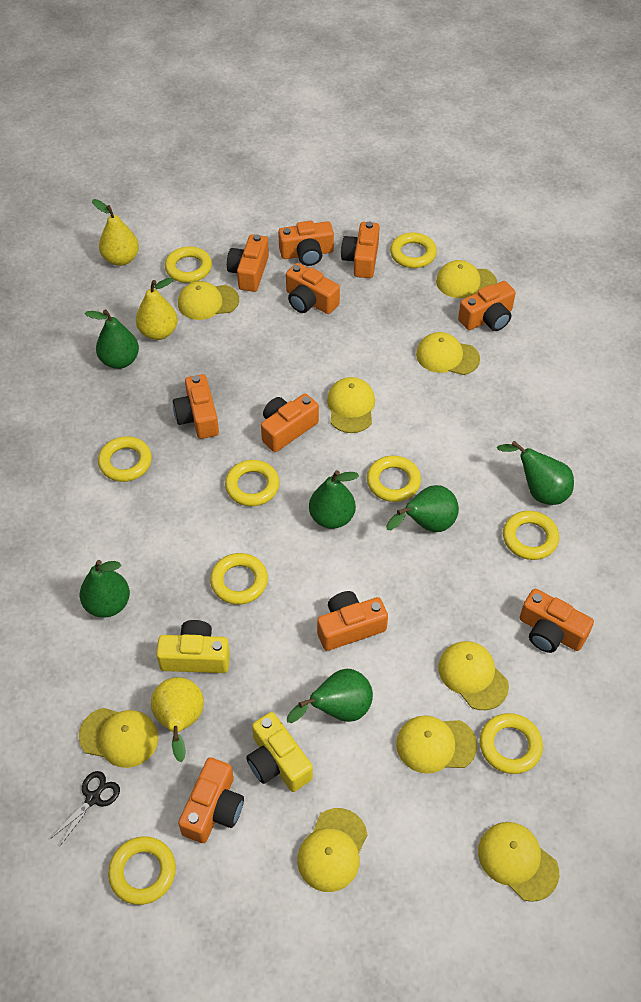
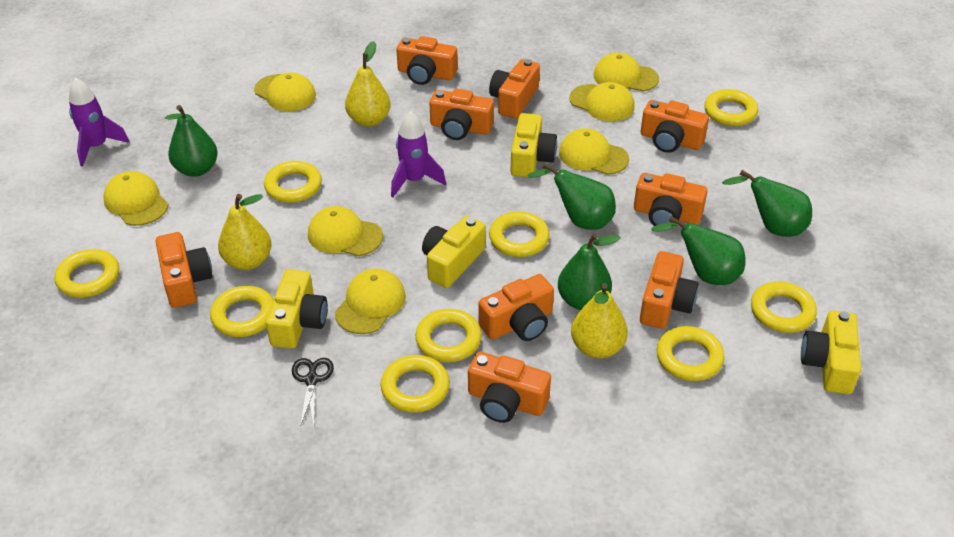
green pear: 6 -> 5
orange camera: 10 -> 9
purple rocket: 0 -> 2
yellow camera: 2 -> 4
yellow cap: 9 -> 7

